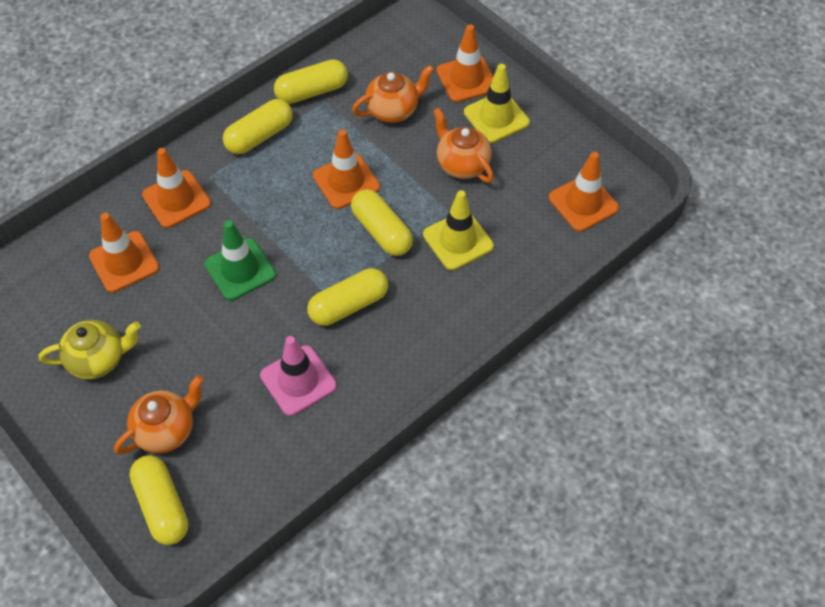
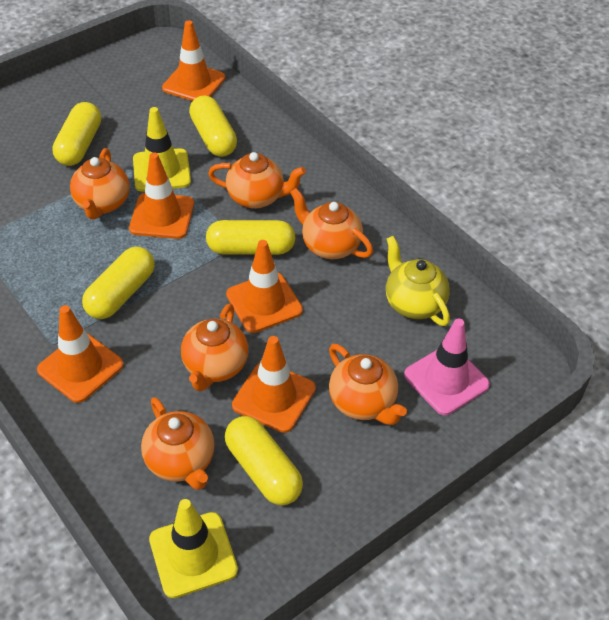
green traffic cone: 1 -> 0
orange teapot: 3 -> 6

